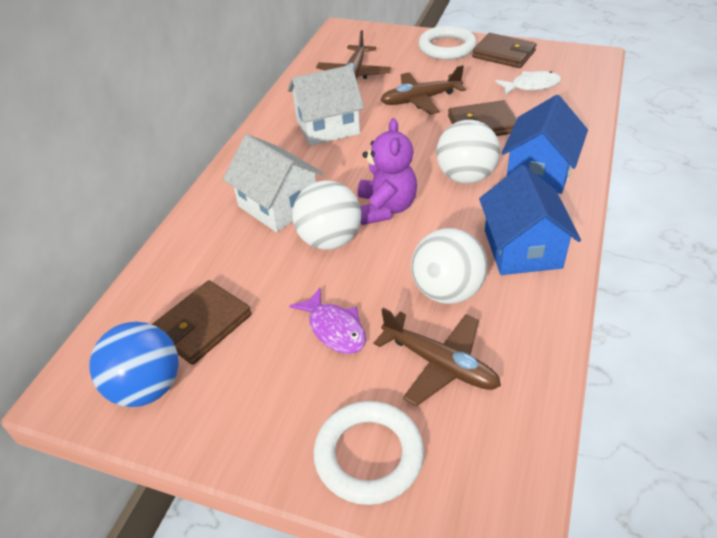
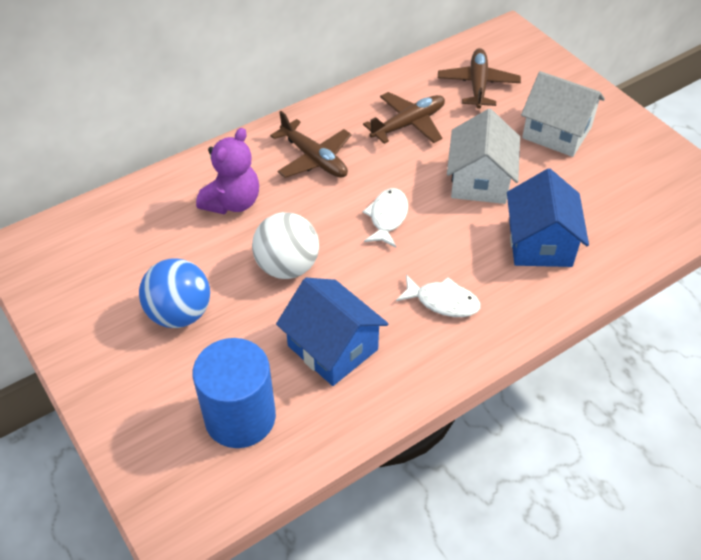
blue cylinder: 0 -> 1
brown wallet: 3 -> 0
purple fish: 1 -> 0
white ball: 3 -> 1
white fish: 1 -> 2
white ring: 2 -> 0

